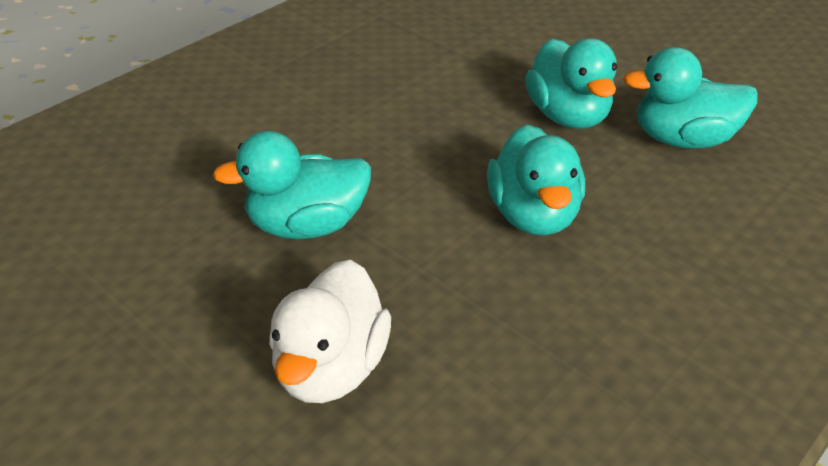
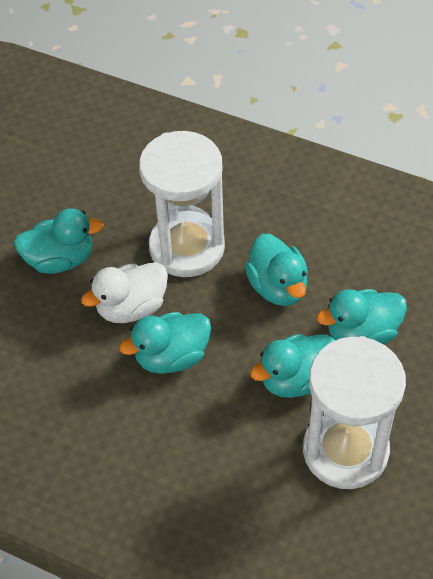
turquoise duck: 4 -> 5
white hourglass: 0 -> 2

